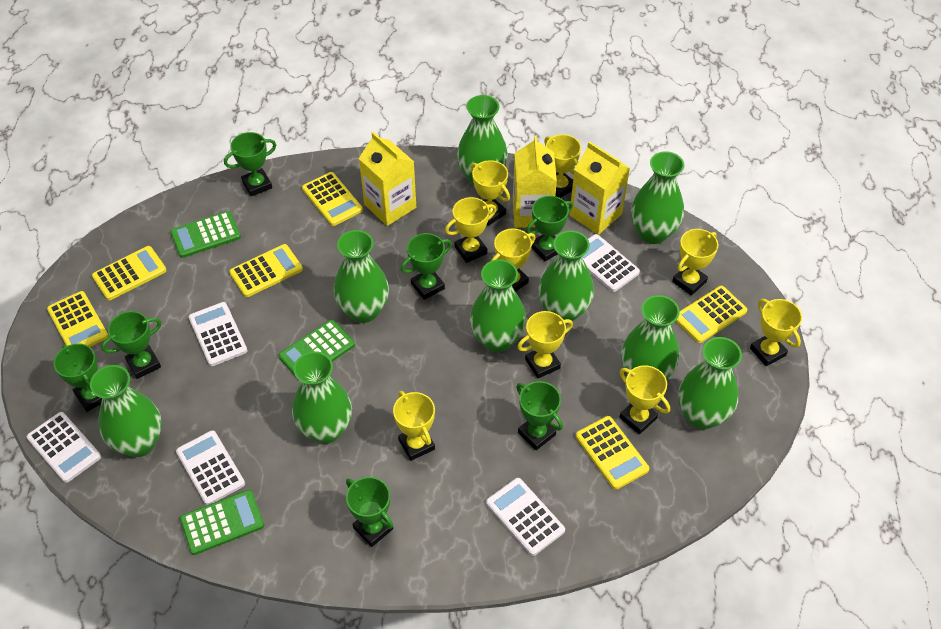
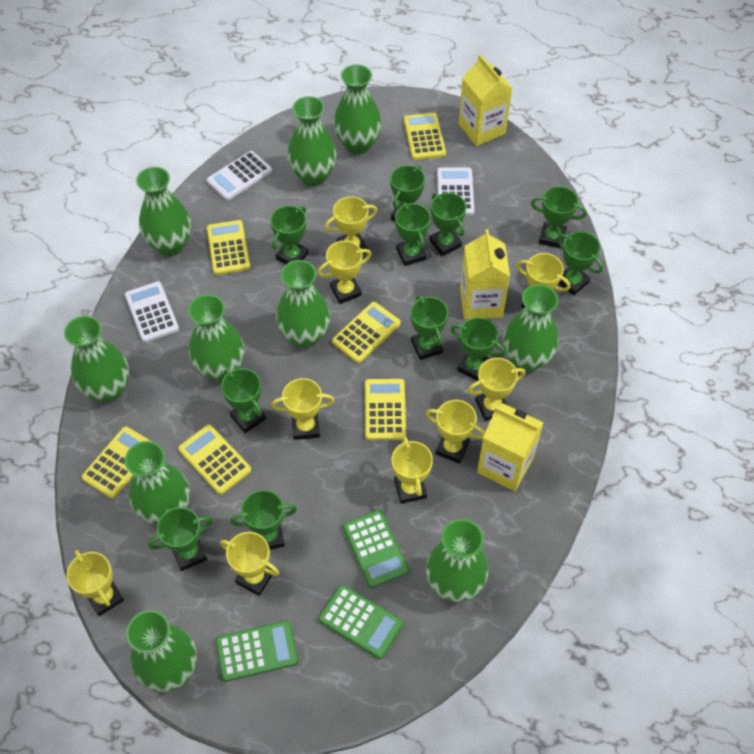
green trophy: 7 -> 11
green vase: 9 -> 10
white calculator: 5 -> 3

